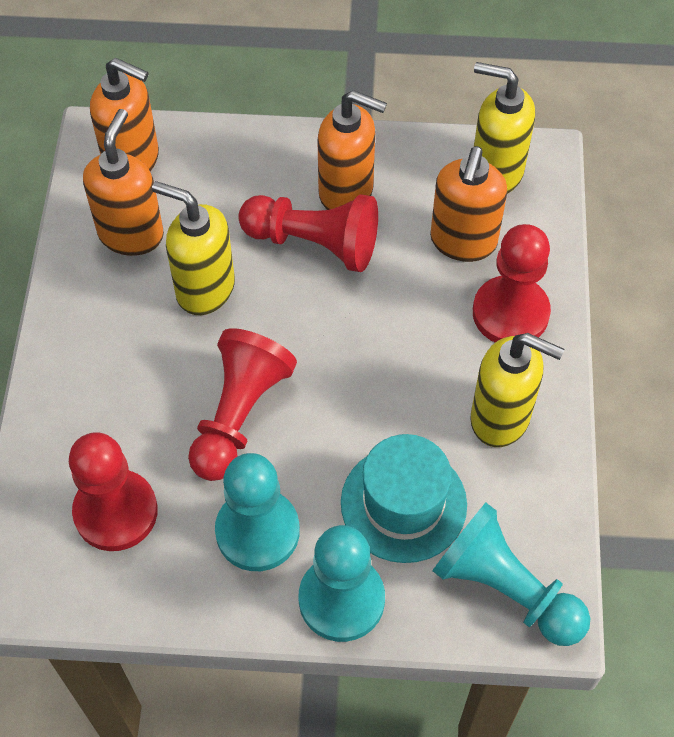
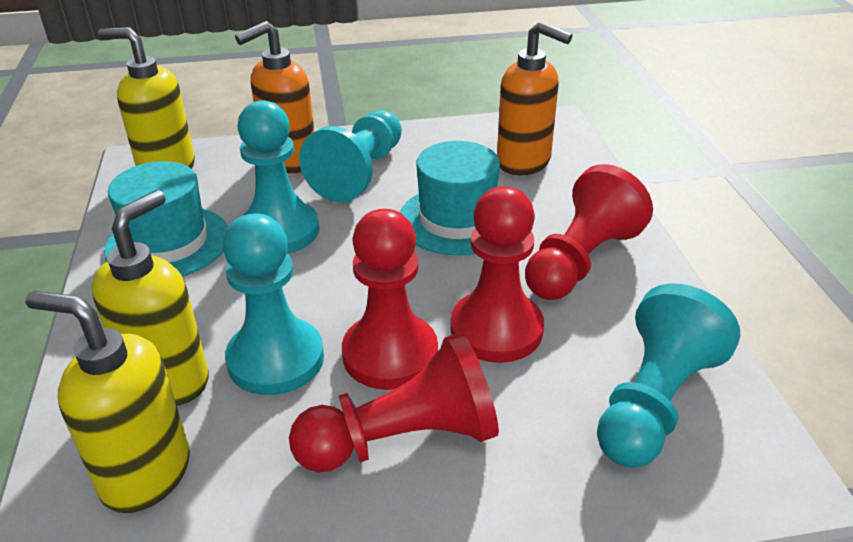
orange soap dispenser: 4 -> 2
turquoise hat: 1 -> 2
turquoise pawn: 3 -> 4

